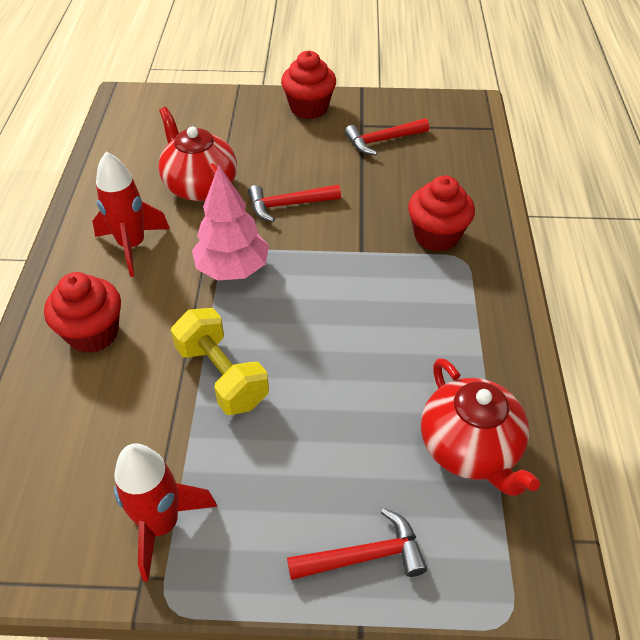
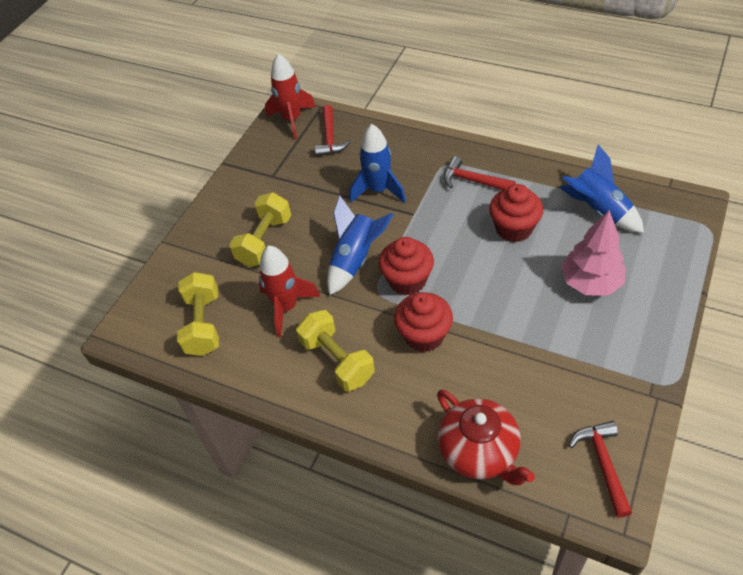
blue rocket: 0 -> 3
red teapot: 2 -> 1
yellow dumbbell: 1 -> 3

